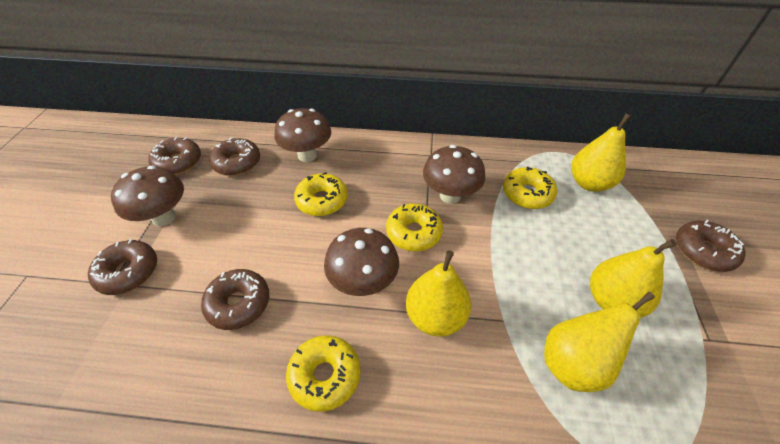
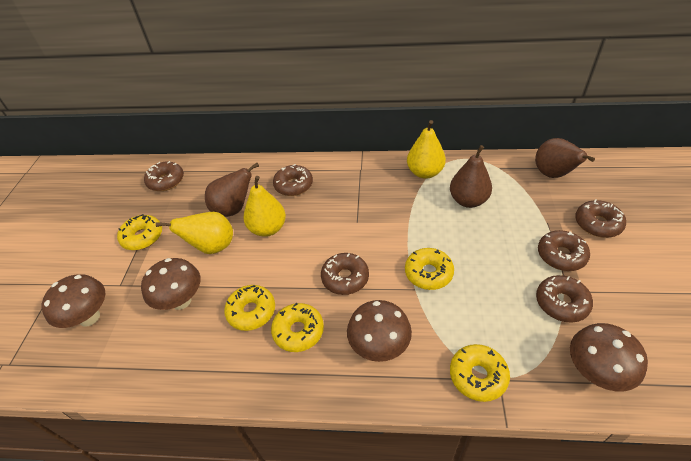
brown donut: 5 -> 6
brown pear: 0 -> 3
yellow donut: 4 -> 5
yellow pear: 4 -> 3

